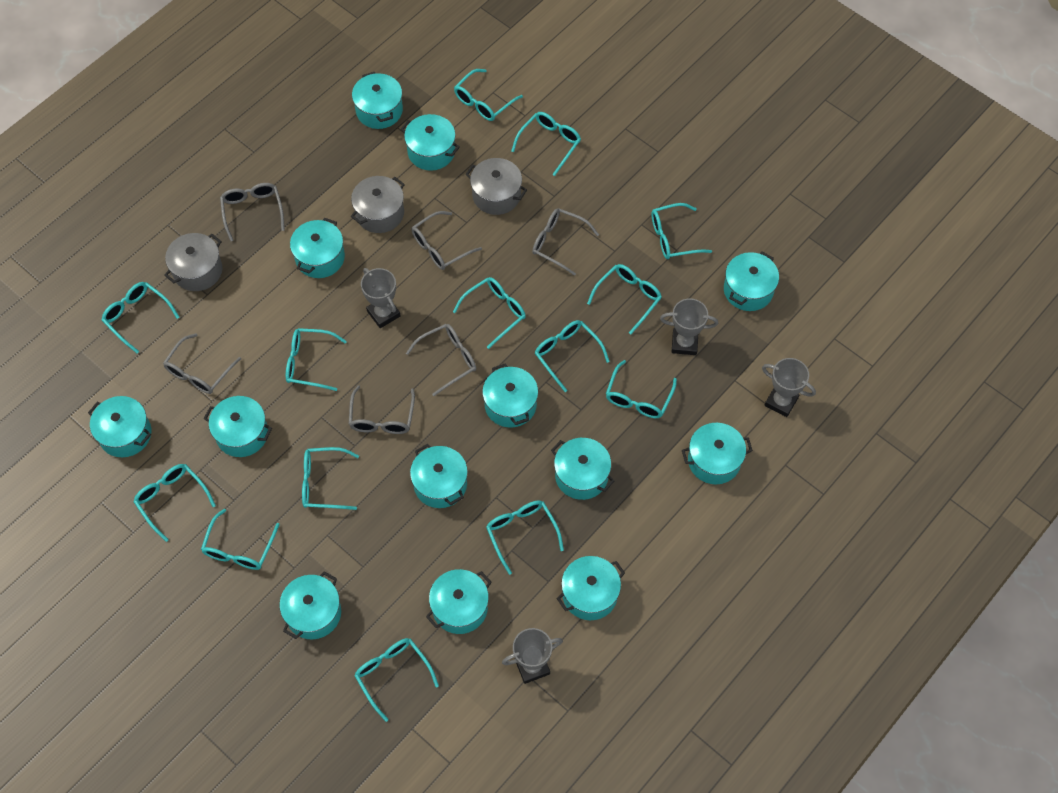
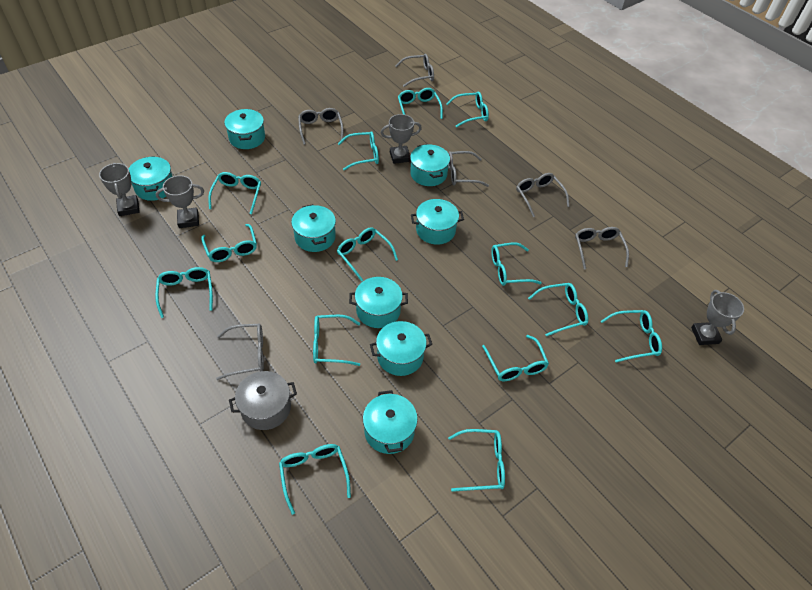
grey pot: 3 -> 1
turquoise pot: 13 -> 8

